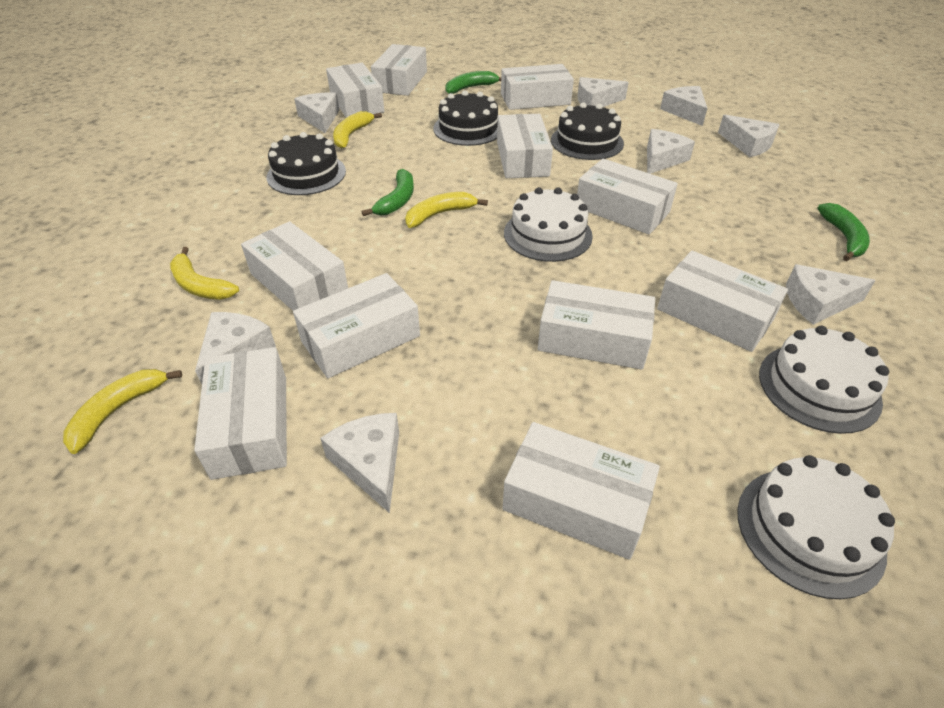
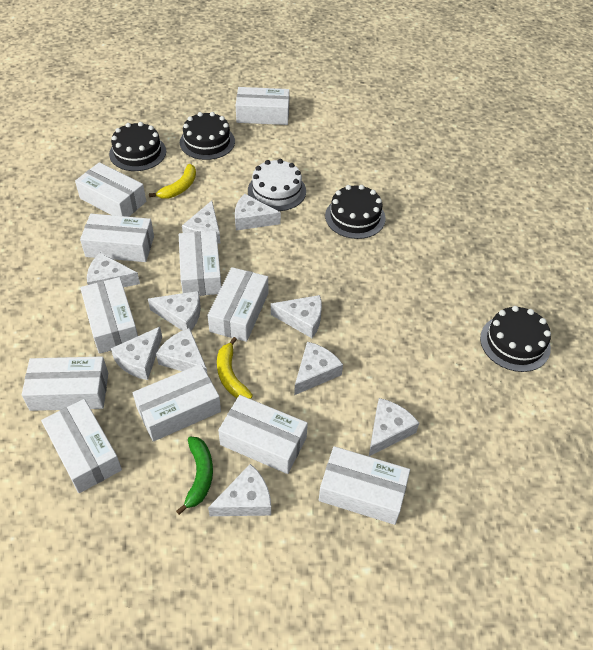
black cake: 3 -> 4
green banana: 3 -> 1
white cake: 3 -> 1
white cheese: 8 -> 10
yellow banana: 4 -> 2

